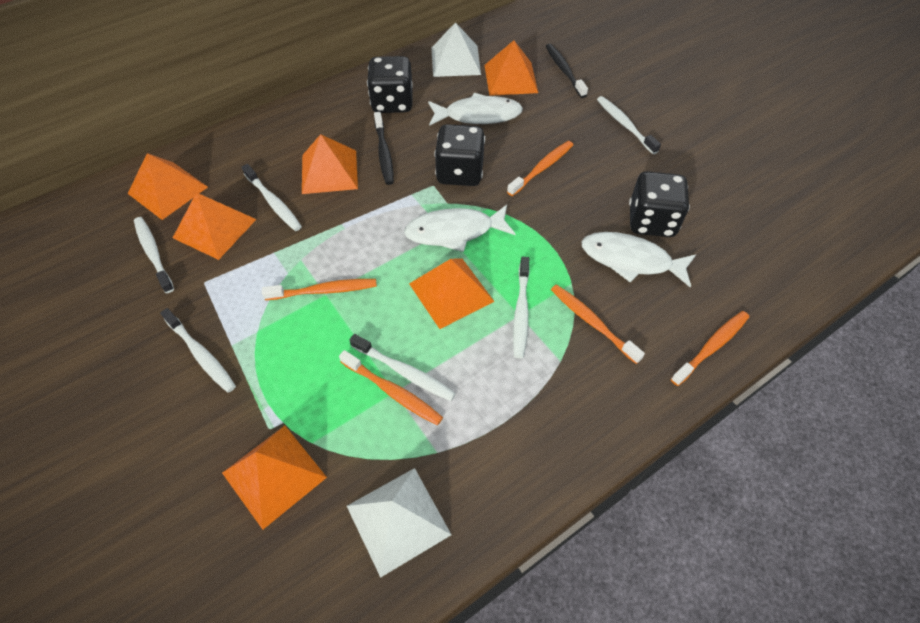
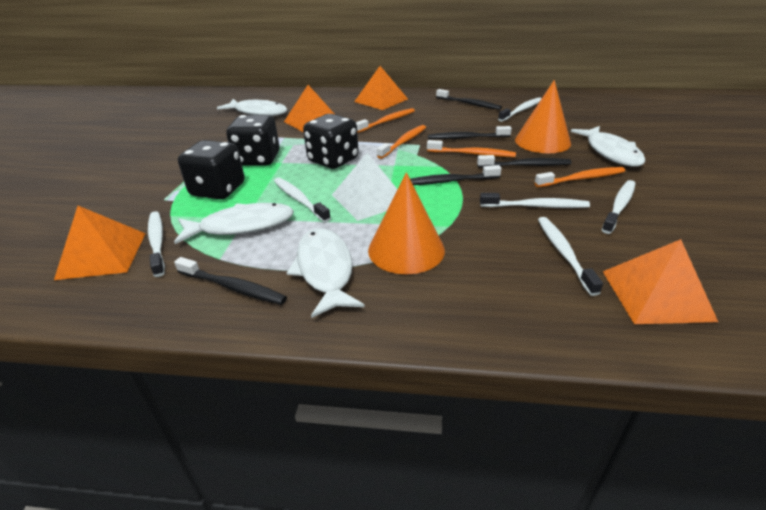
black toothbrush: 2 -> 5
orange cone: 0 -> 2
orange pyramid: 6 -> 4
orange toothbrush: 5 -> 4
white fish: 3 -> 4
white pyramid: 2 -> 1

